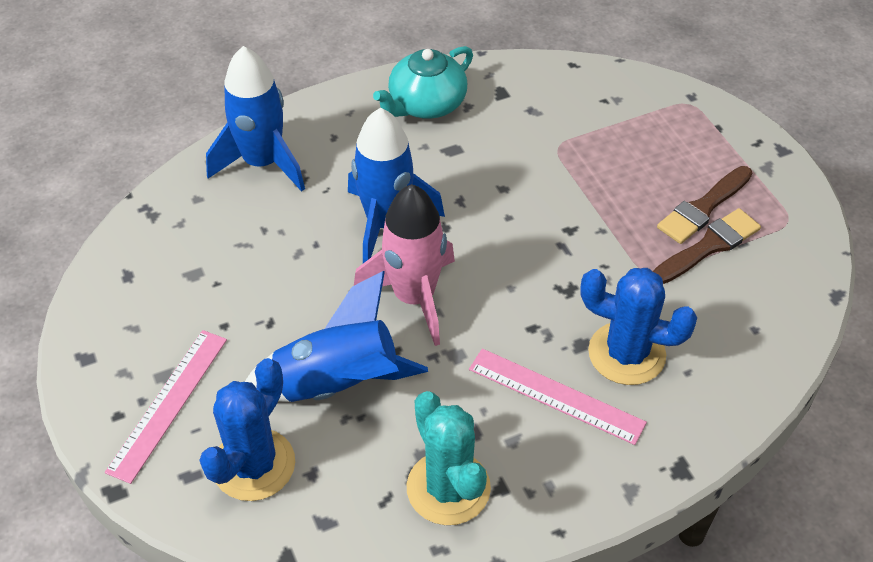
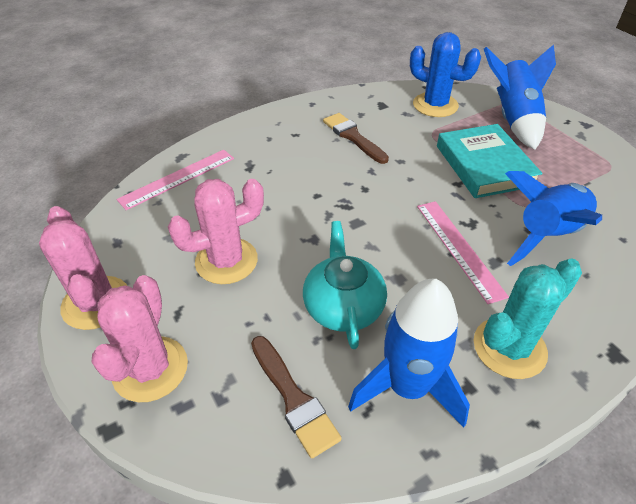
blue cactus: 2 -> 1
pink cactus: 0 -> 3
pink rocket: 1 -> 0
turquoise book: 0 -> 1

